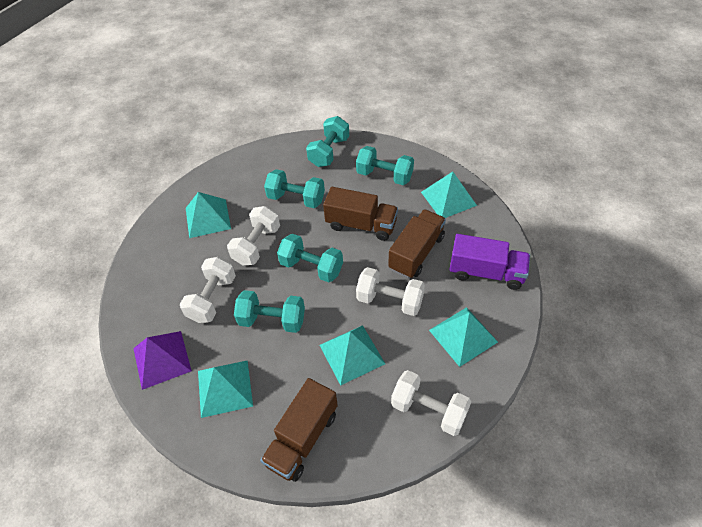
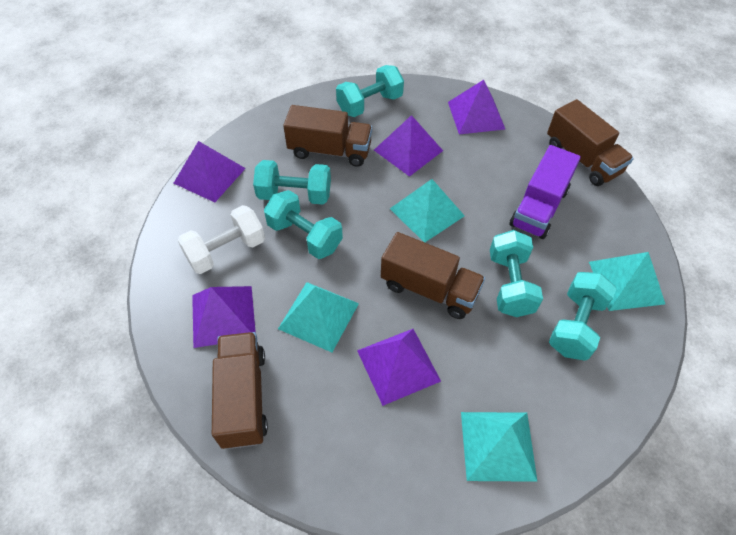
brown truck: 3 -> 4
purple pyramid: 1 -> 5
turquoise pyramid: 5 -> 4
white dumbbell: 4 -> 1

